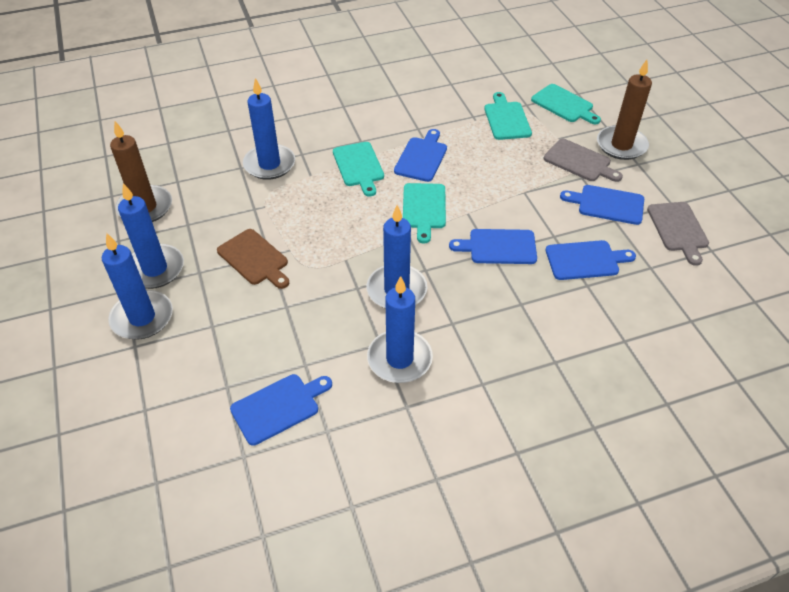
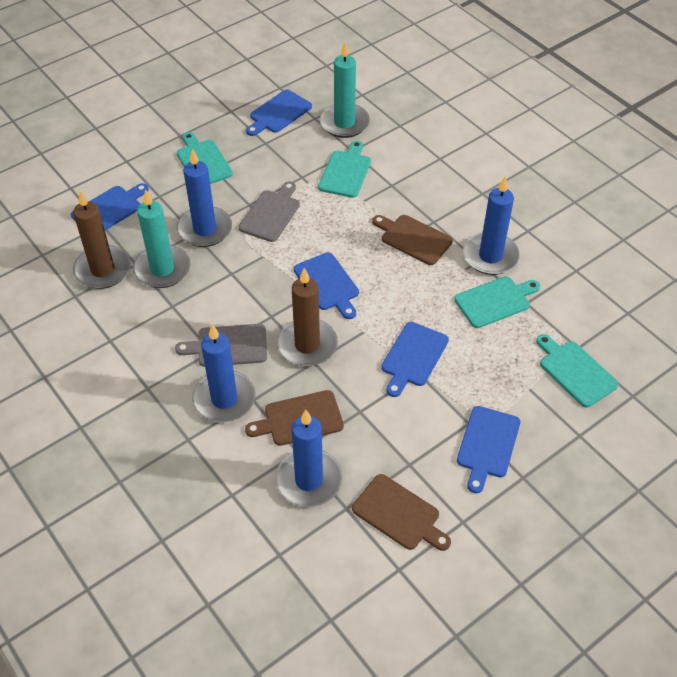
blue candle: 5 -> 4
brown cutting board: 1 -> 3
turquoise candle: 0 -> 2

